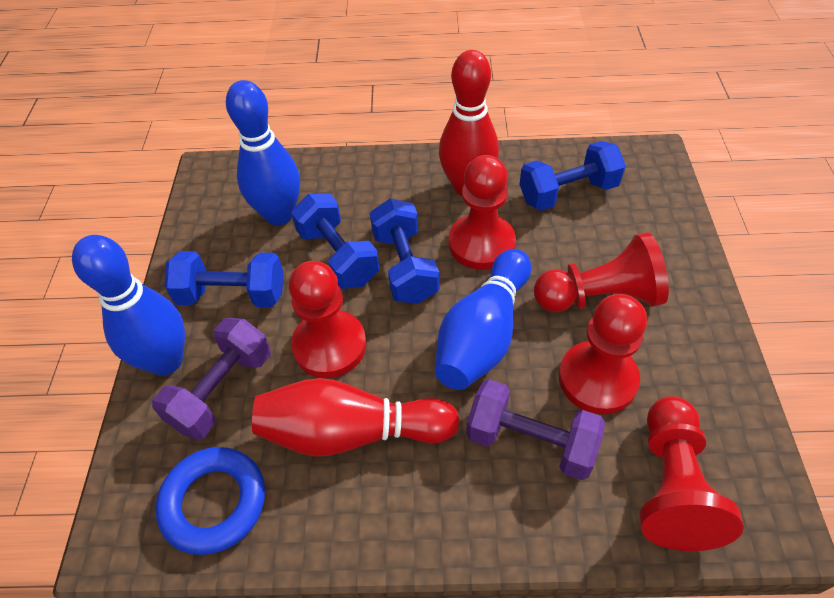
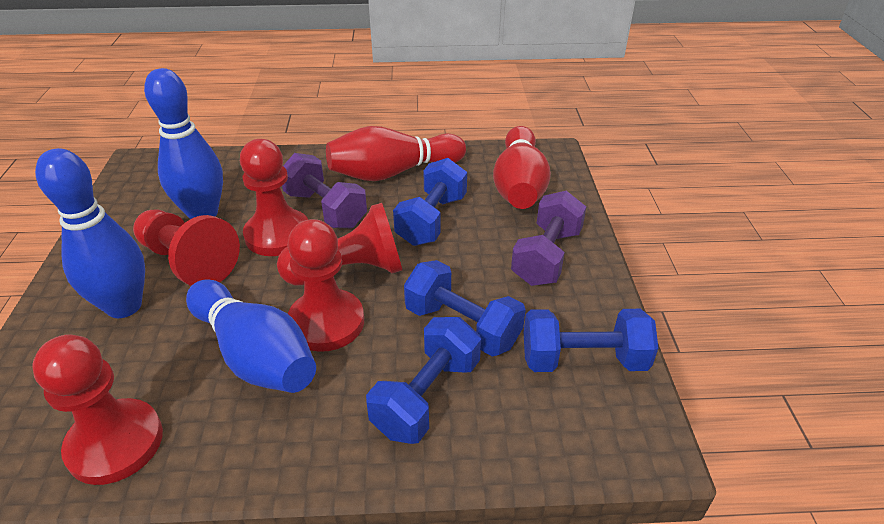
blue ring: 1 -> 0

